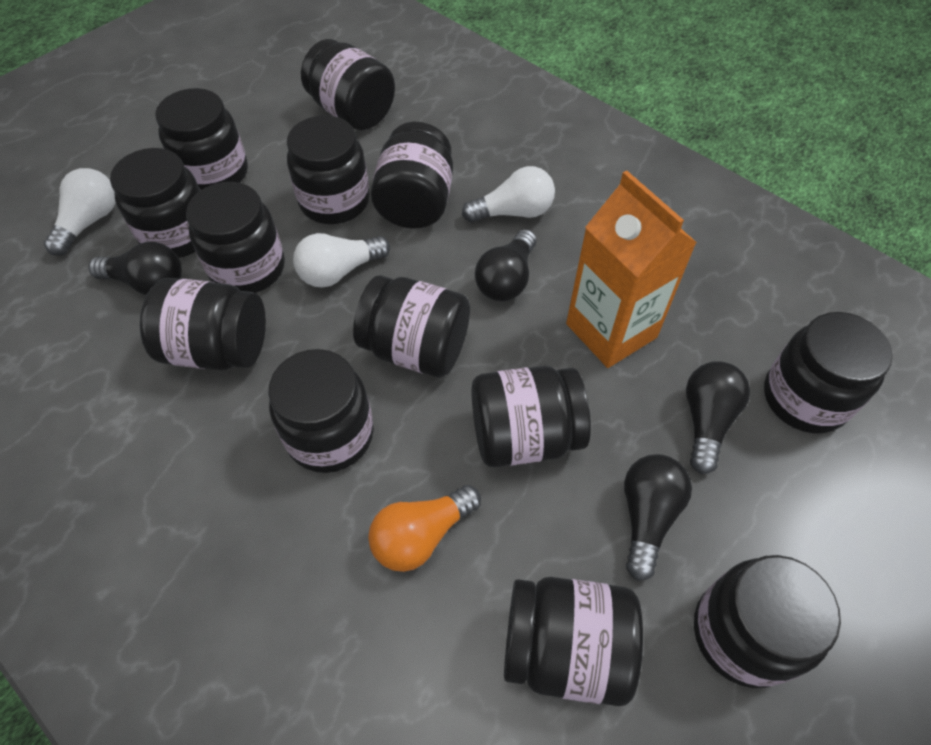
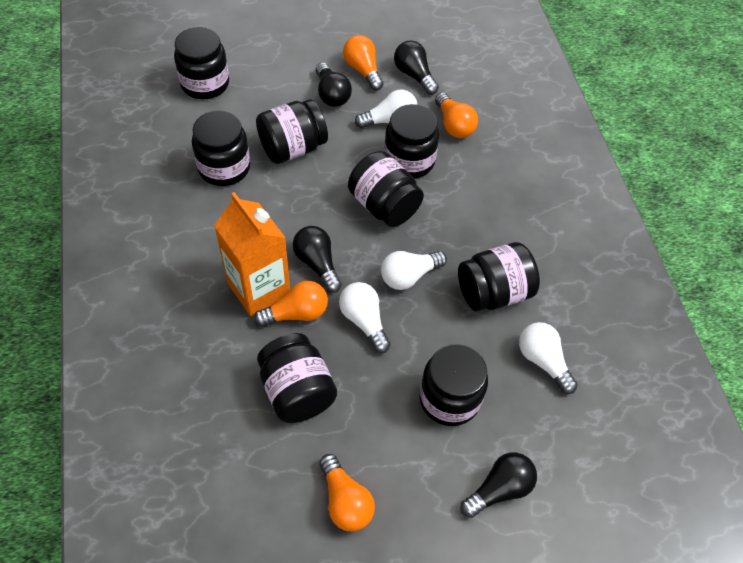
black jar: 13 -> 8
orange light bulb: 1 -> 4
white light bulb: 3 -> 4

